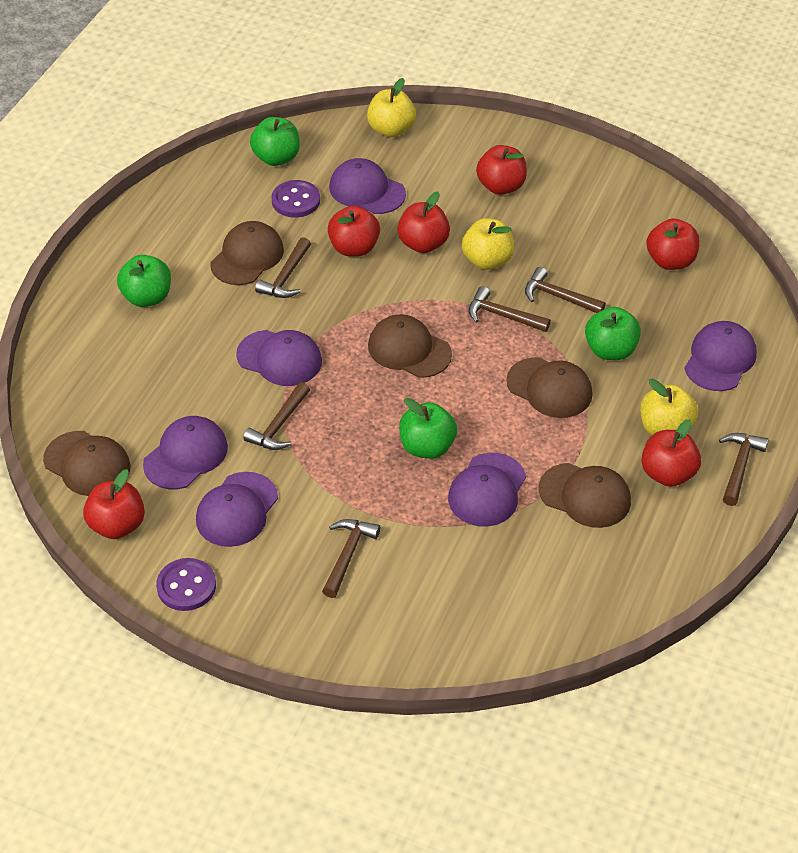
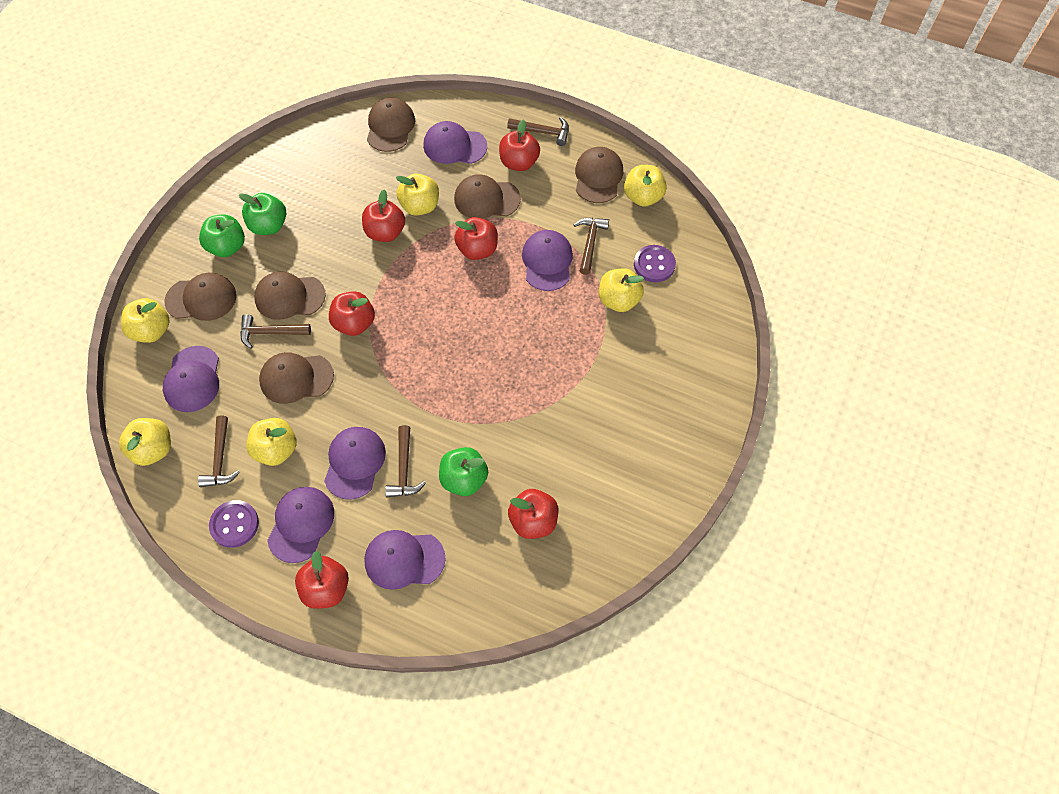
brown cap: 5 -> 6
brown hammer: 6 -> 5
green apple: 4 -> 3
yellow apple: 3 -> 6

